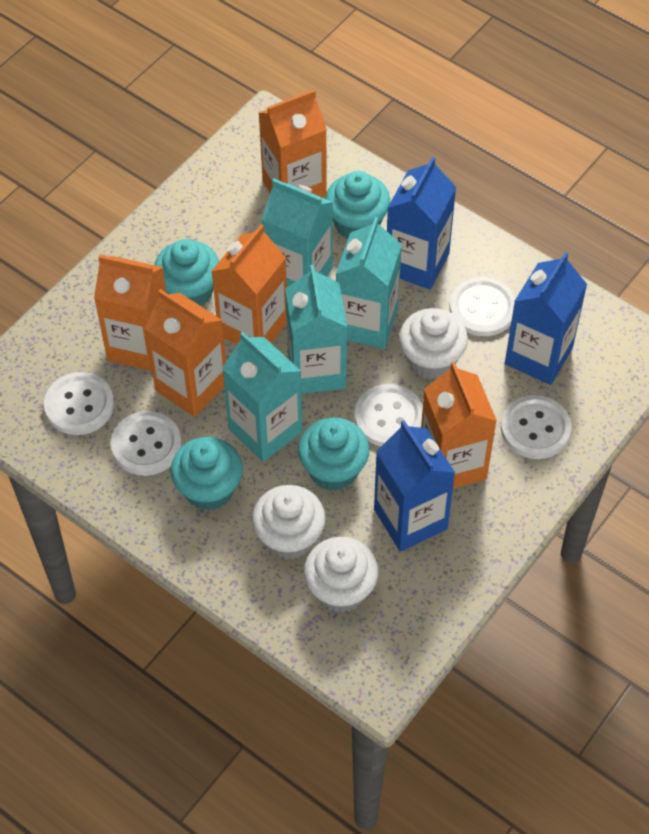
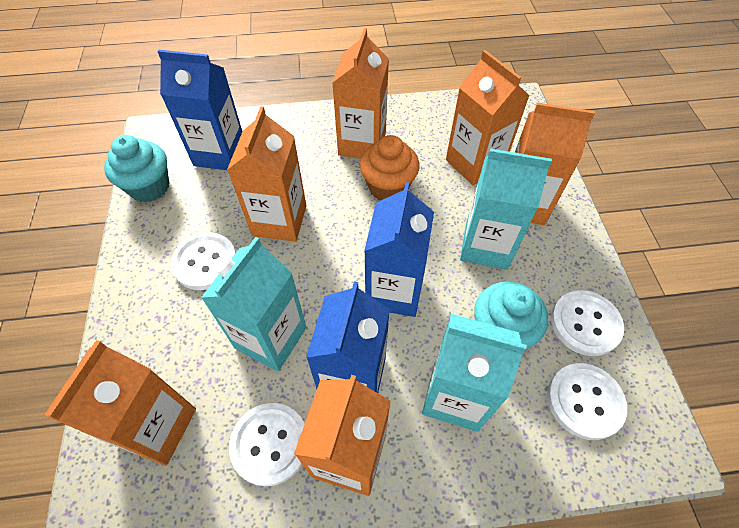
orange carton: 5 -> 6
orange cupcake: 0 -> 1
turquoise carton: 4 -> 3
turquoise cupcake: 4 -> 2
white button: 5 -> 4
white cupcake: 3 -> 0

